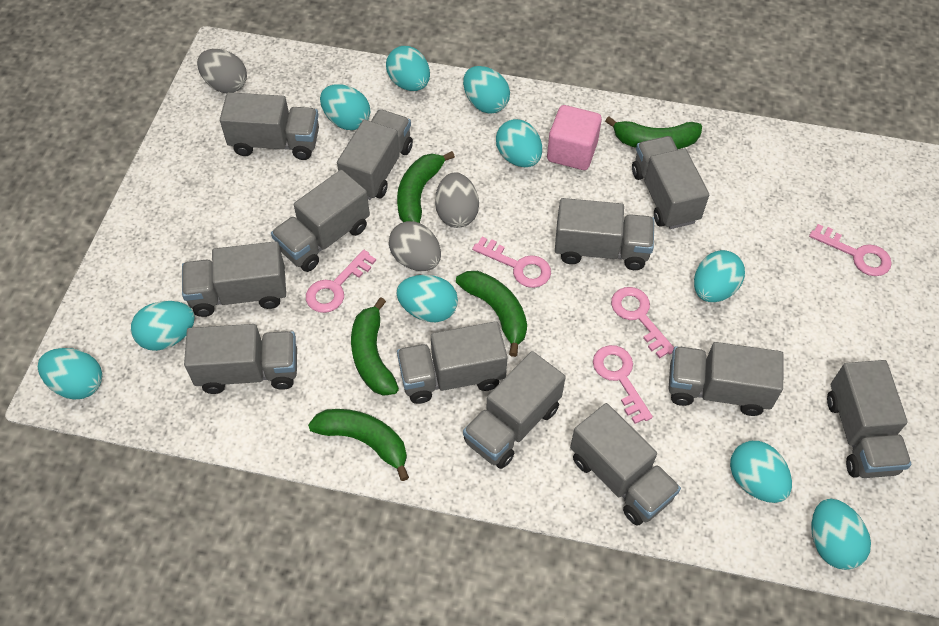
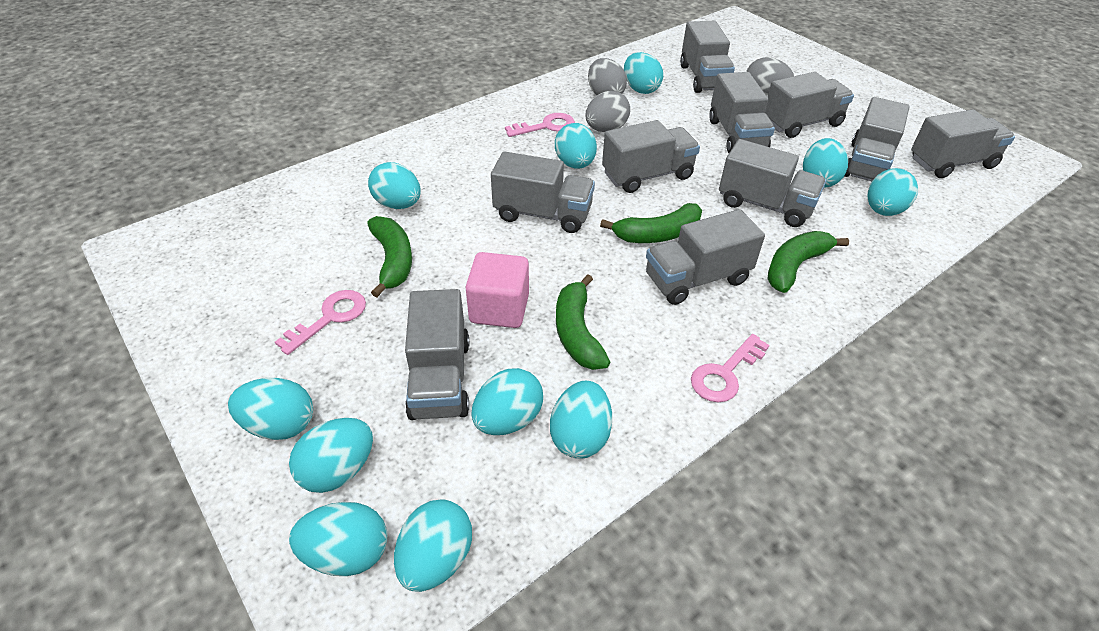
green banana: 5 -> 4
grey truck: 12 -> 10
pink key: 5 -> 3
turquoise egg: 10 -> 11

